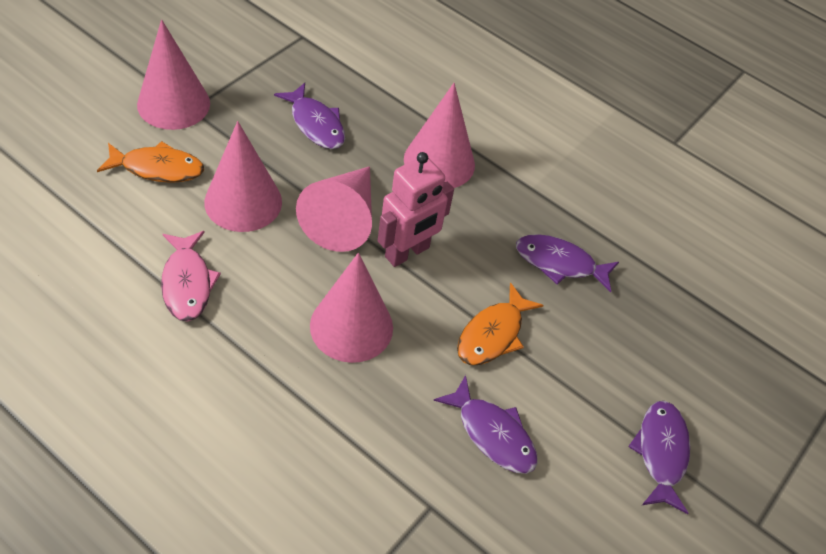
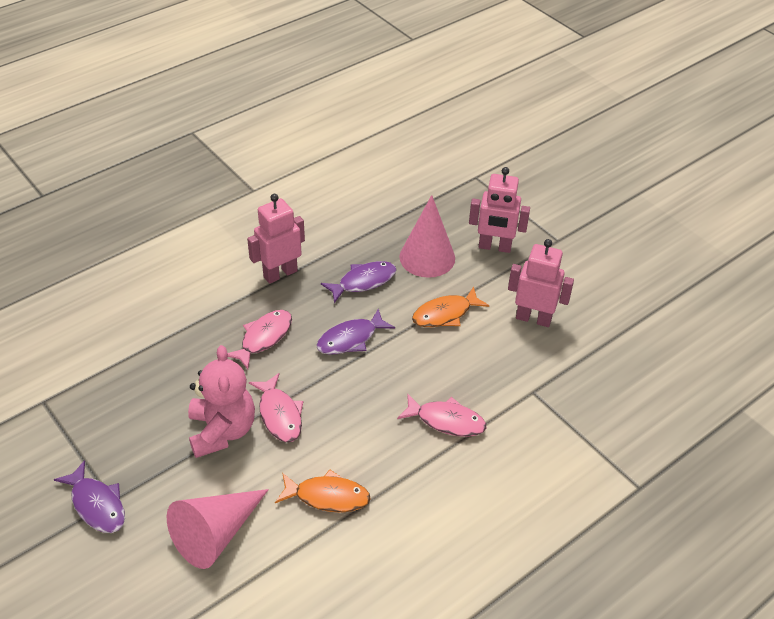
pink cone: 5 -> 2
pink fish: 1 -> 3
pink robot: 1 -> 3
pink teddy bear: 0 -> 1
purple fish: 4 -> 3

